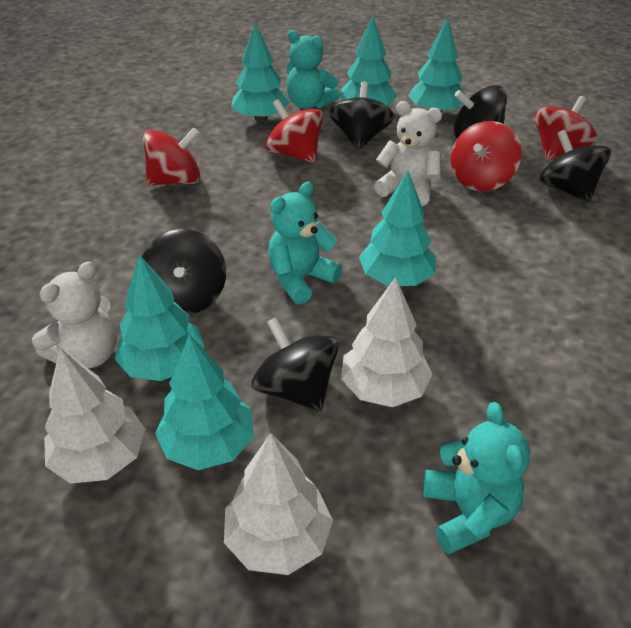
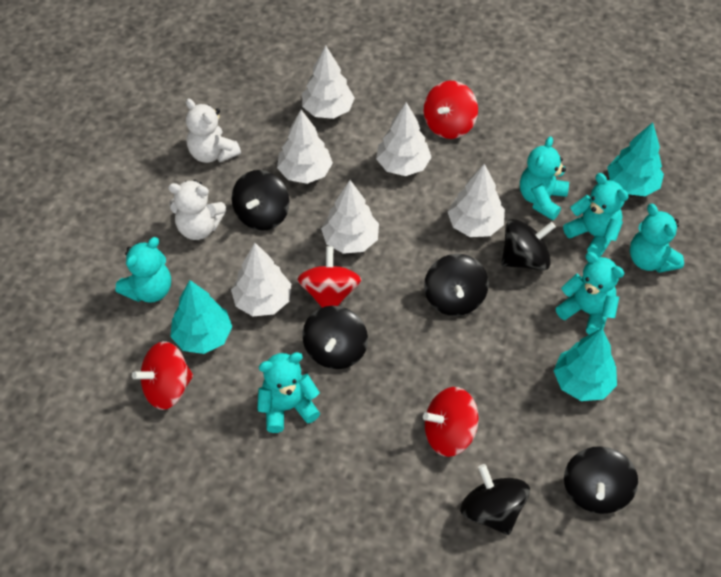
black spinning top: 5 -> 6
turquoise teddy bear: 3 -> 6
turquoise tree: 6 -> 3
white tree: 3 -> 6

